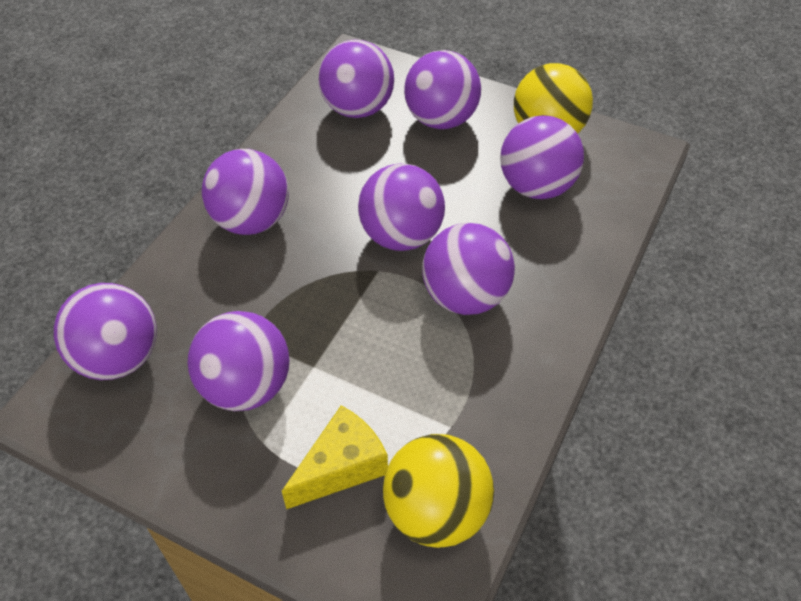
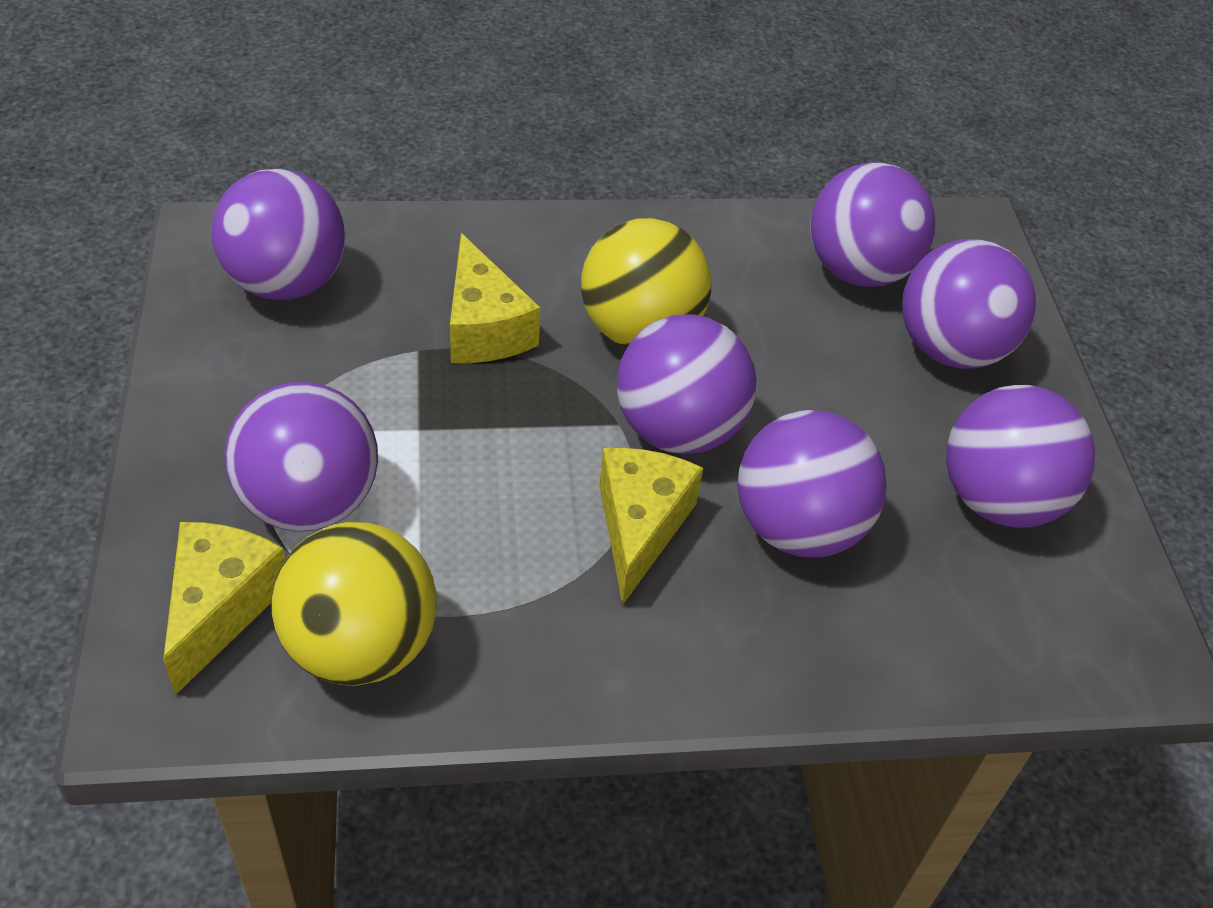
purple ball: 8 -> 7
yellow cheese: 1 -> 3

